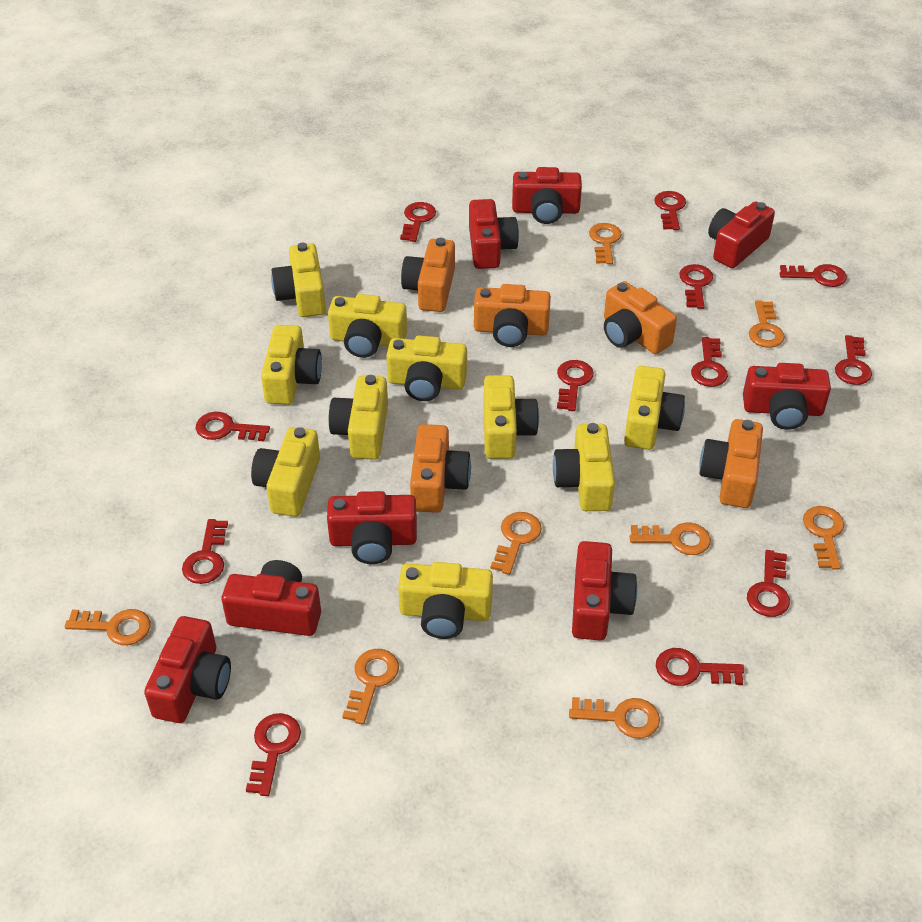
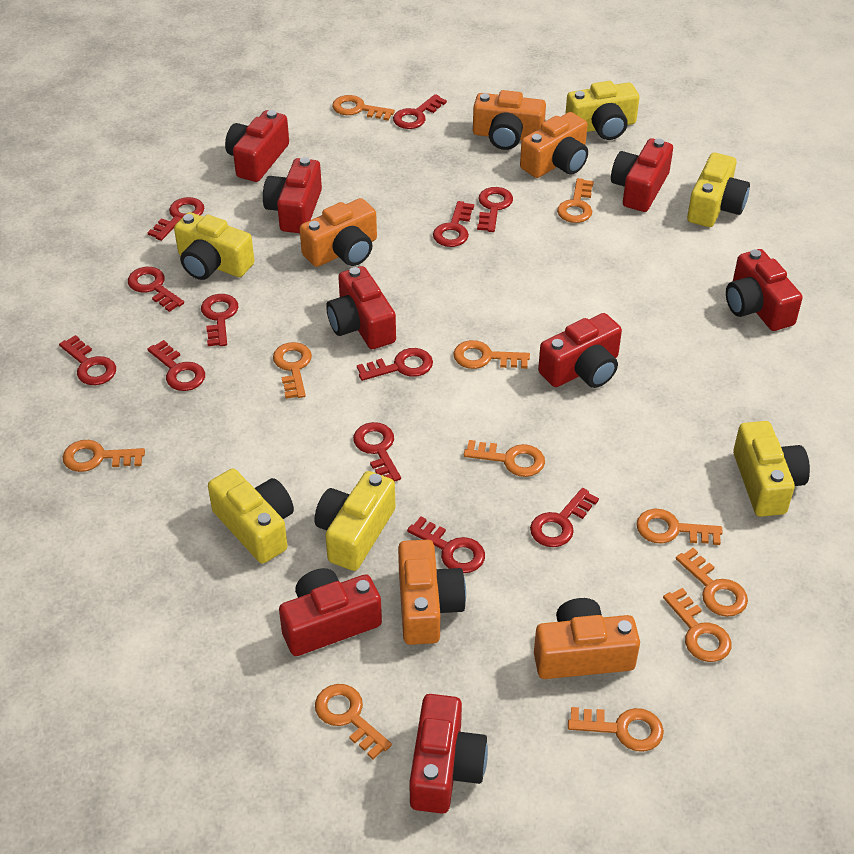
orange key: 8 -> 11
yellow camera: 10 -> 6

